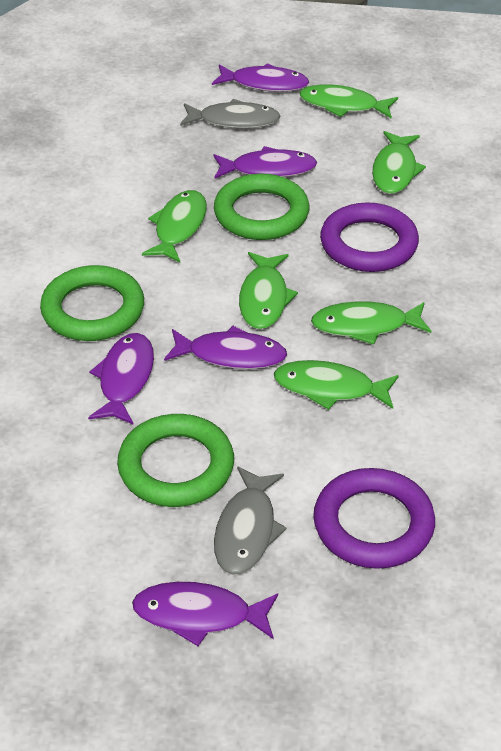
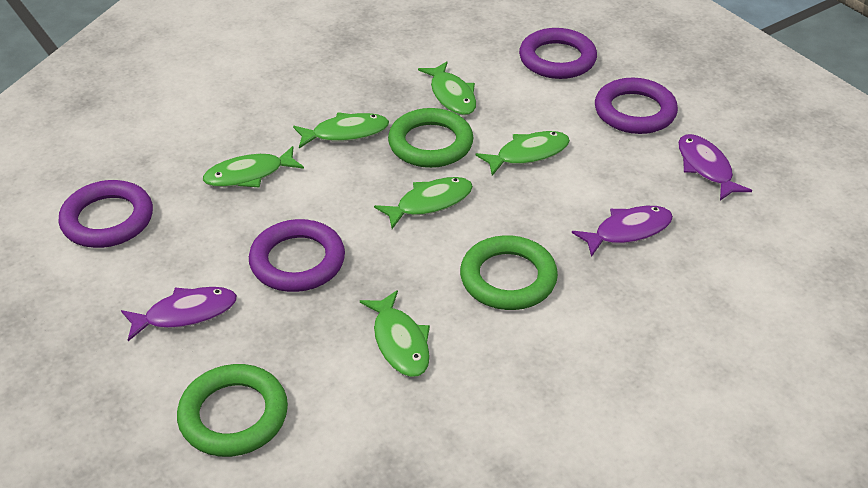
grey fish: 2 -> 0
purple fish: 5 -> 3
purple ring: 2 -> 4

